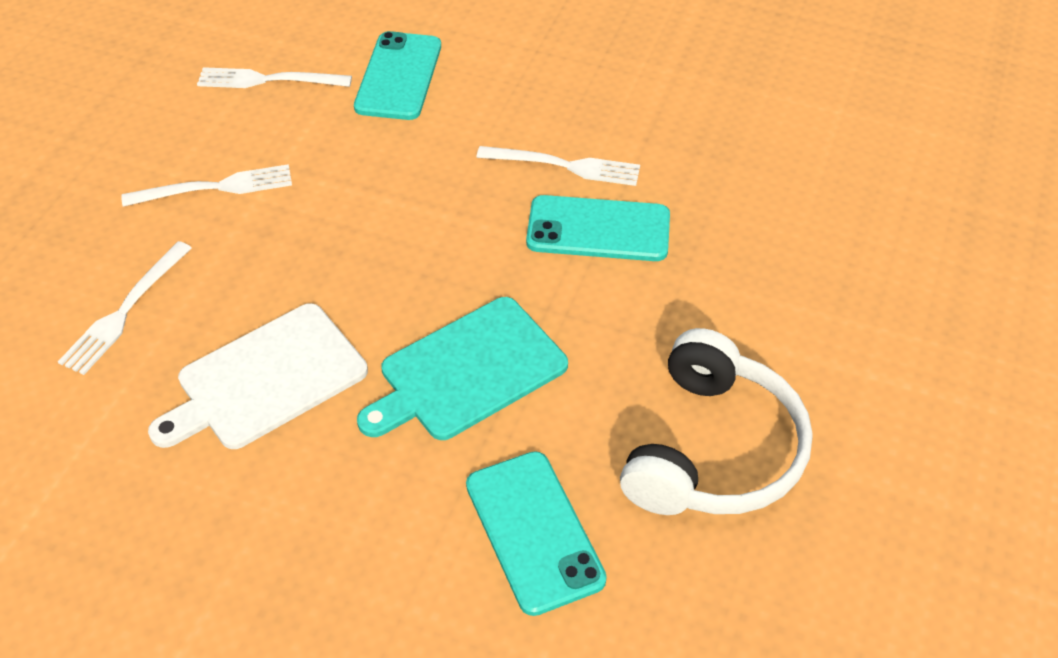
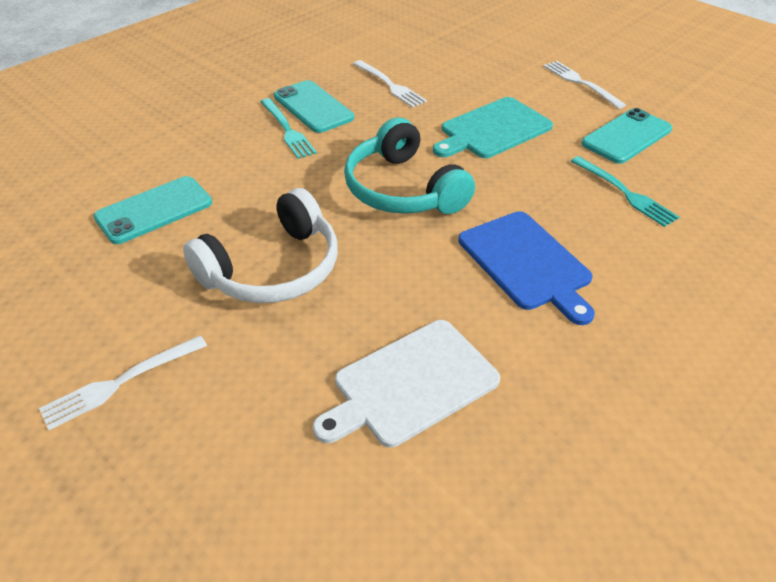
blue cutting board: 0 -> 1
turquoise fork: 0 -> 2
turquoise headphones: 0 -> 1
white fork: 4 -> 3

